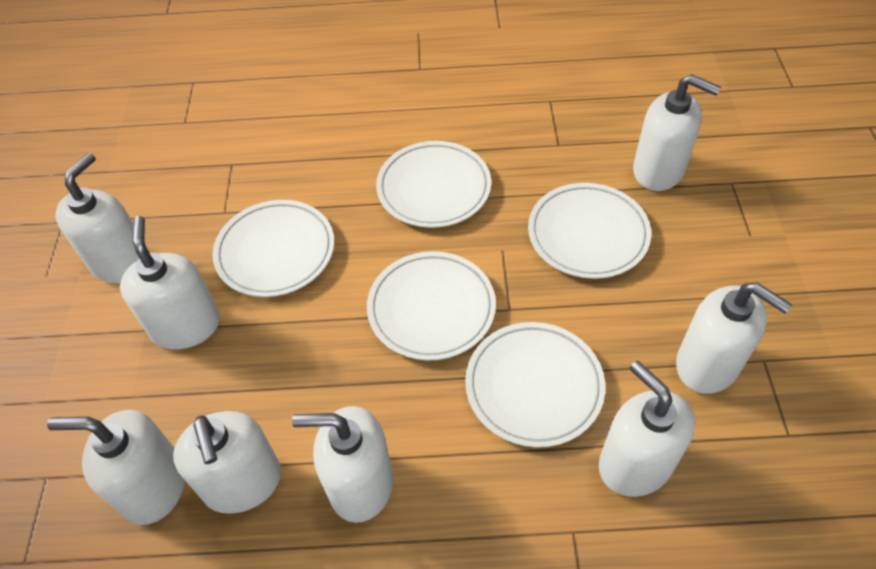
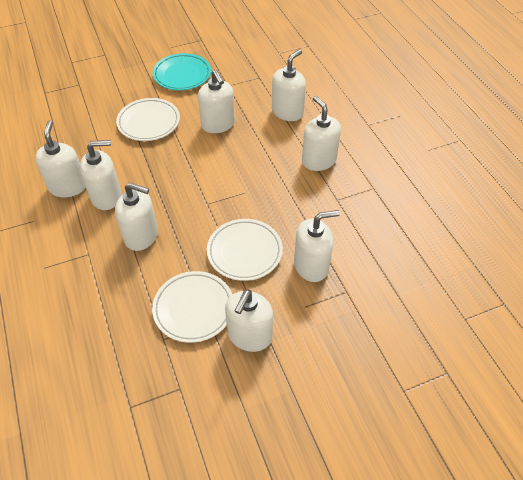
turquoise plate: 0 -> 1
white plate: 5 -> 3

